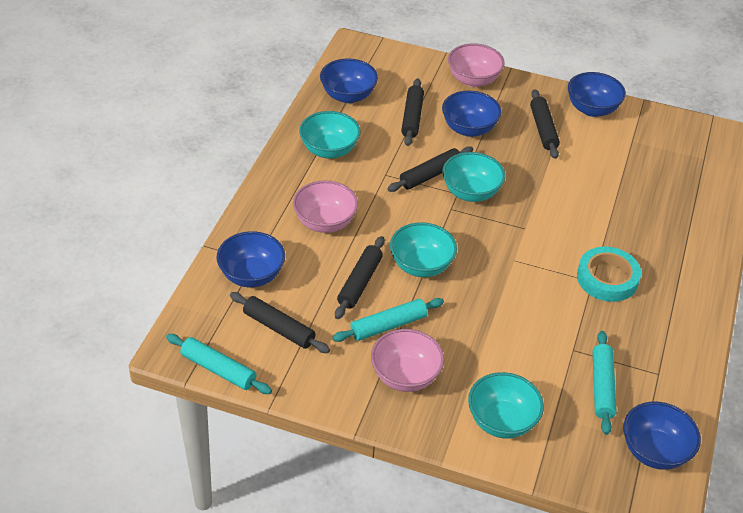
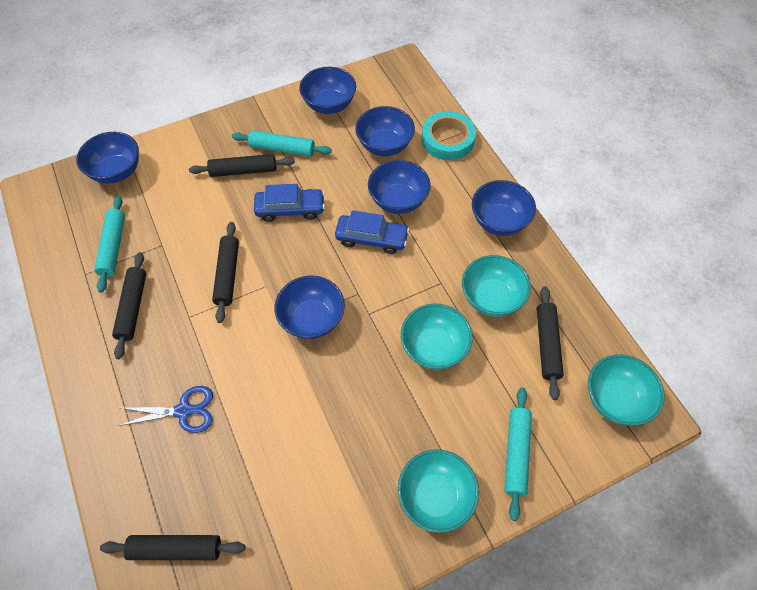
blue bowl: 5 -> 6
blue car: 0 -> 2
blue scissors: 0 -> 1
pink bowl: 3 -> 0

